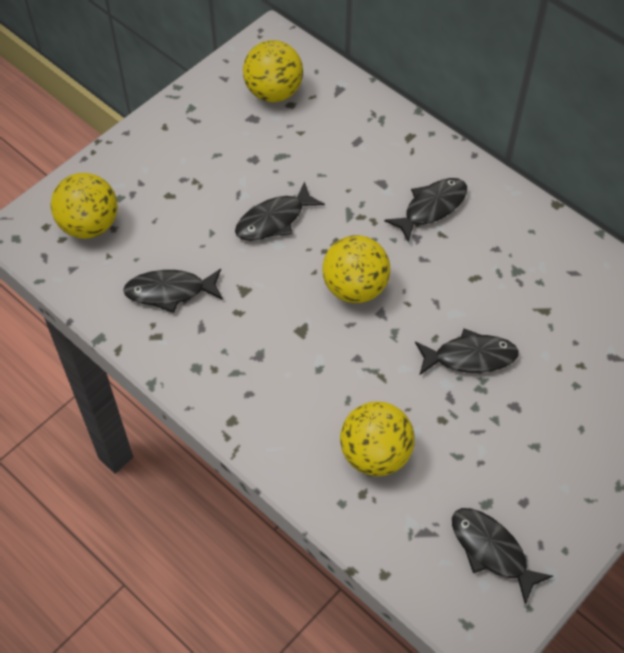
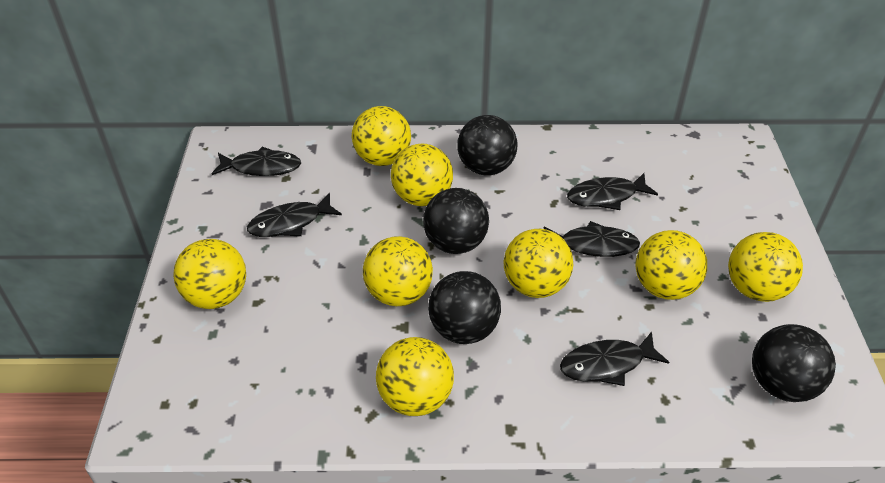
black ball: 0 -> 4
yellow ball: 4 -> 8

